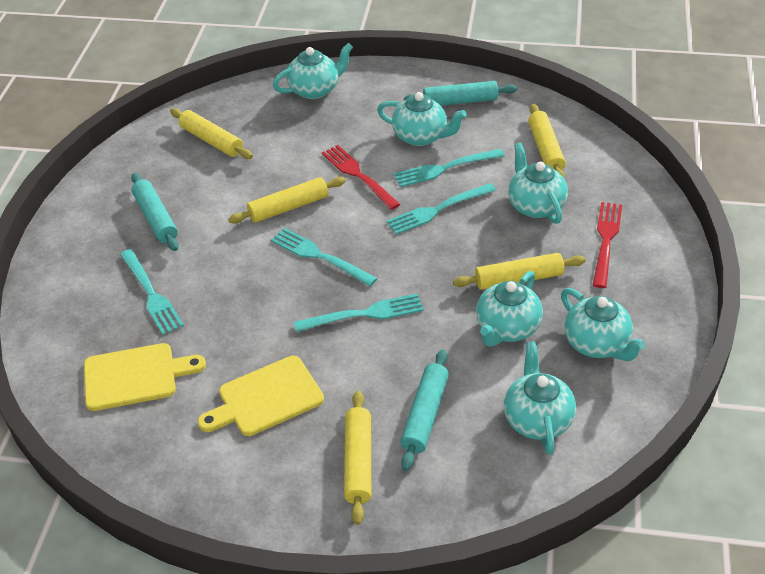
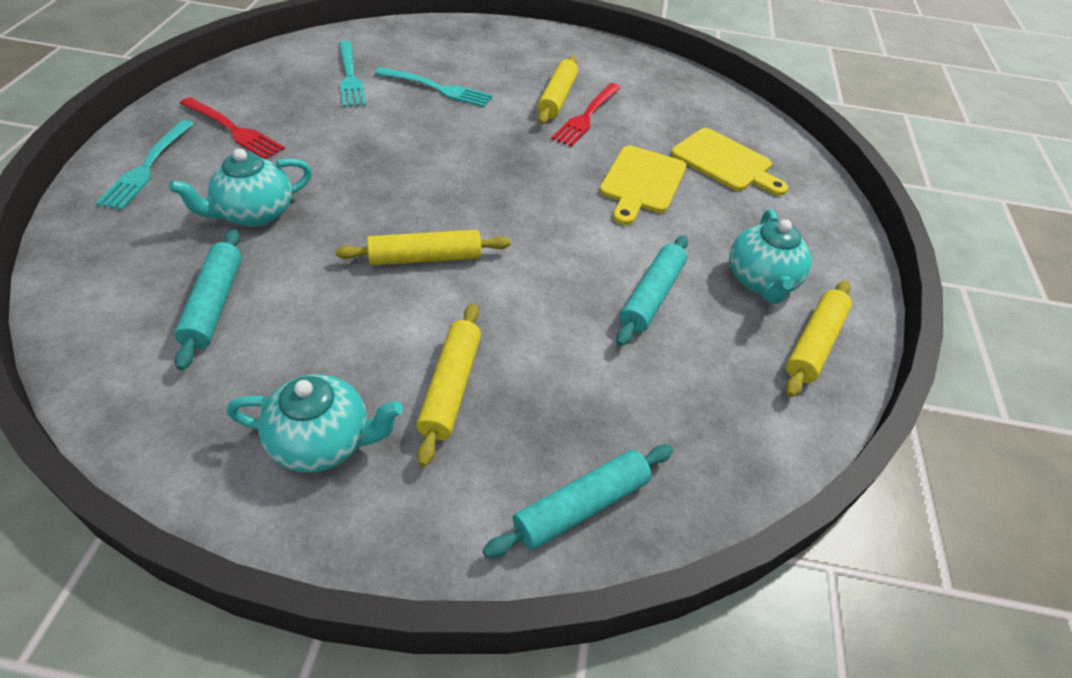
turquoise fork: 5 -> 3
turquoise teapot: 6 -> 3
yellow rolling pin: 5 -> 4

